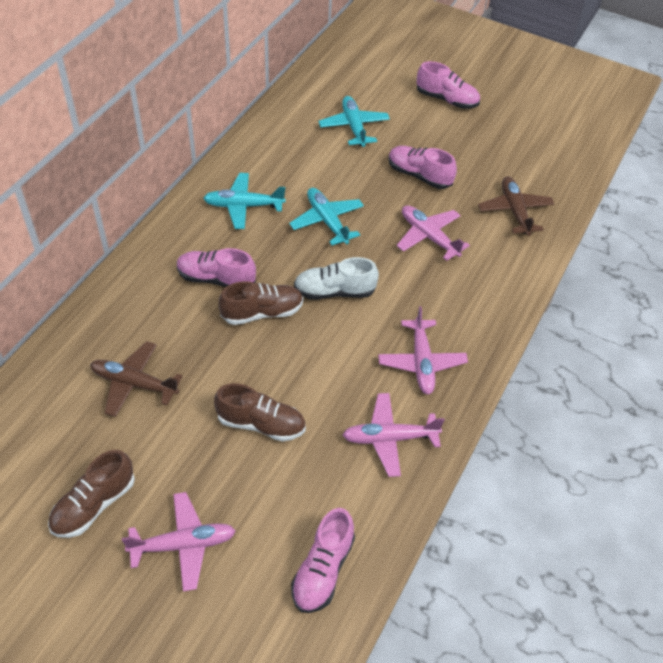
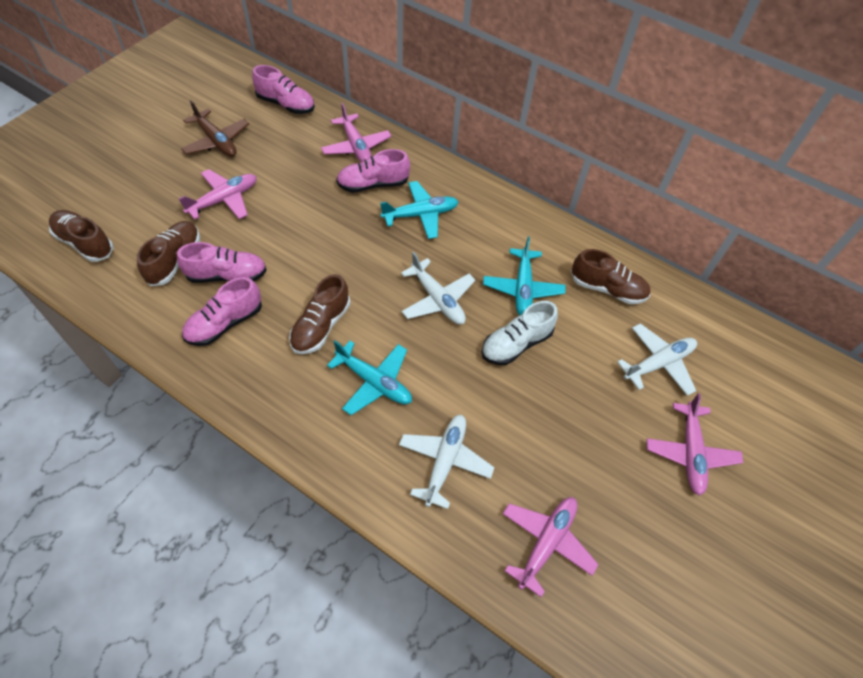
brown plane: 2 -> 1
brown shoe: 3 -> 4
white plane: 0 -> 3

